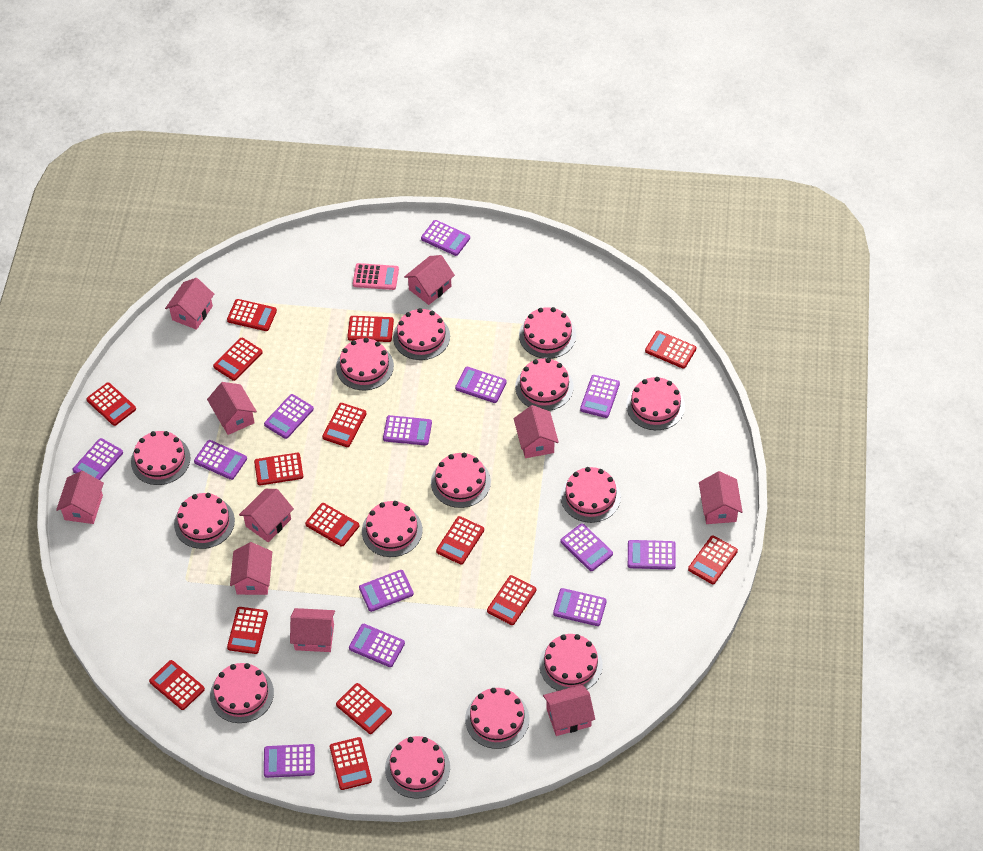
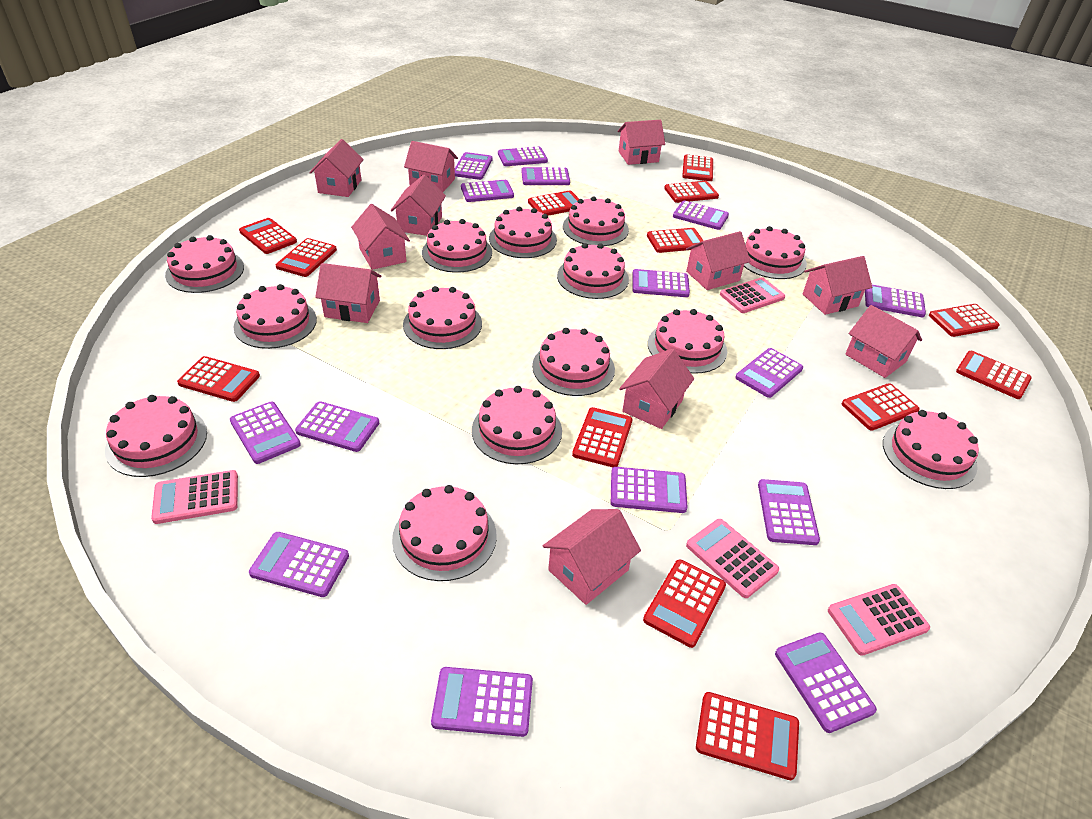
pink calculator: 1 -> 4
pink house: 10 -> 11
purple calculator: 13 -> 15
red calculator: 15 -> 13

